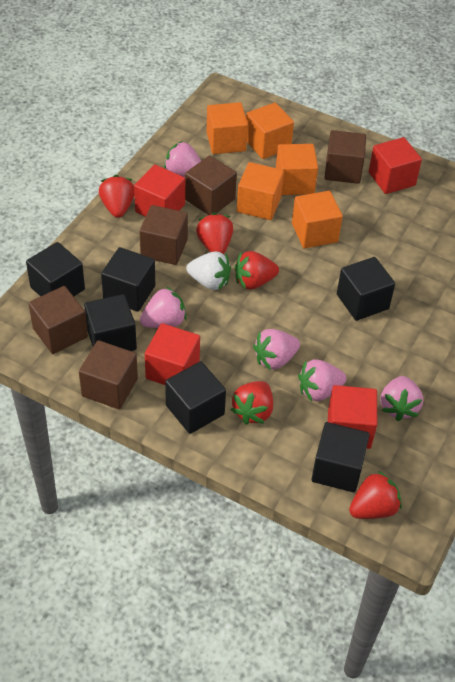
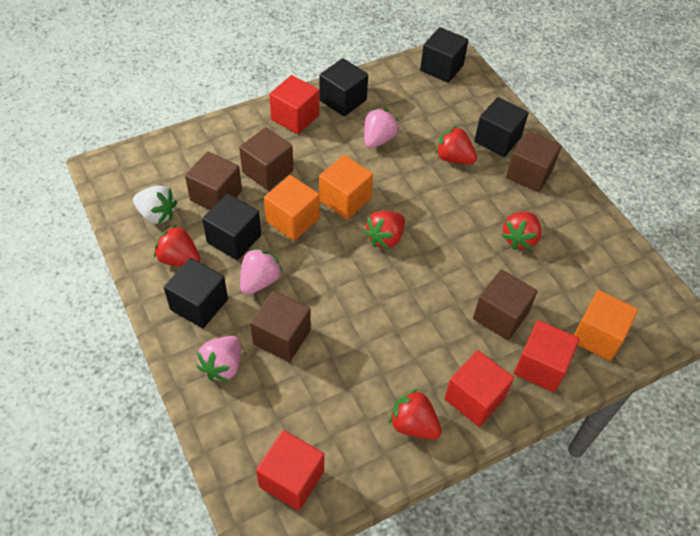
black cube: 6 -> 5
orange cube: 5 -> 3
pink strawberry: 5 -> 3

